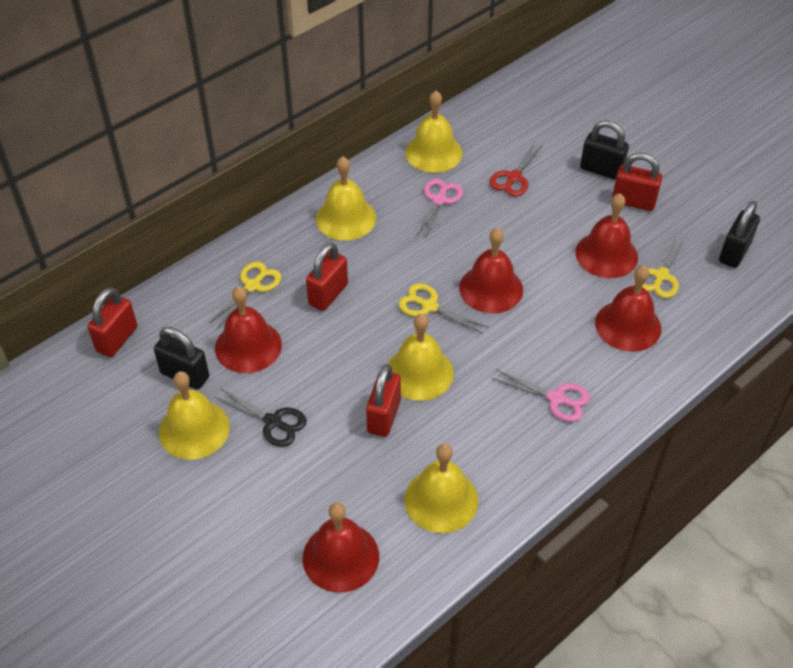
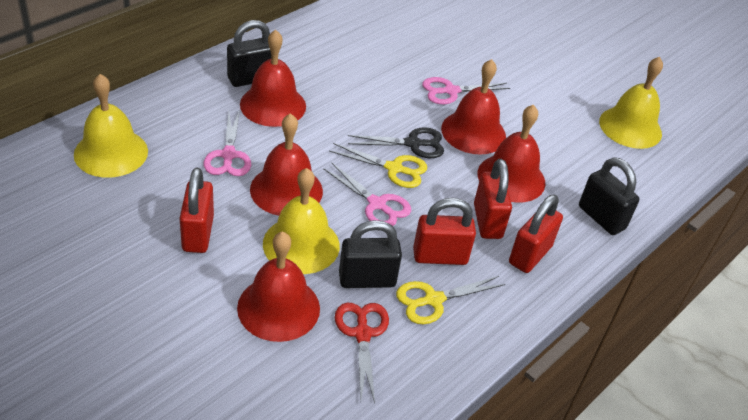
pink scissors: 2 -> 3
yellow bell: 5 -> 3
yellow scissors: 3 -> 2

